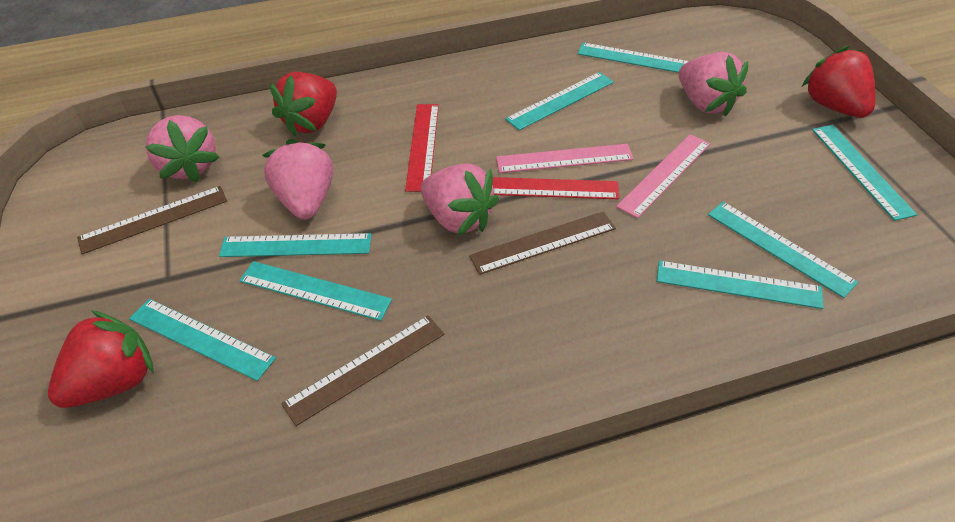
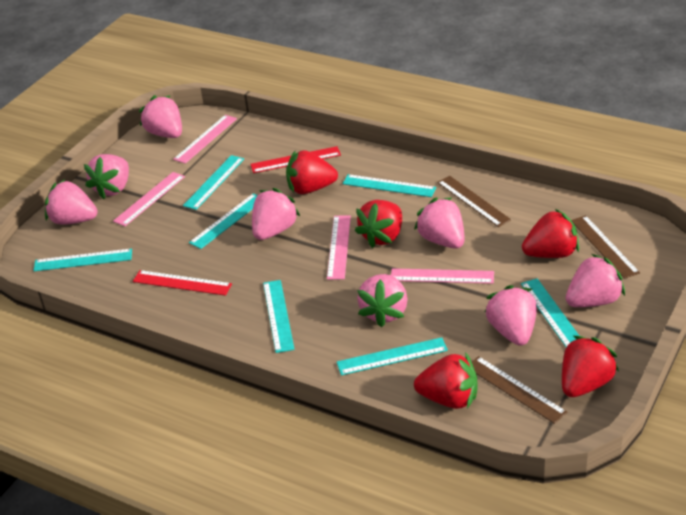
pink ruler: 2 -> 4
pink strawberry: 4 -> 8
red strawberry: 3 -> 5
turquoise ruler: 8 -> 7

